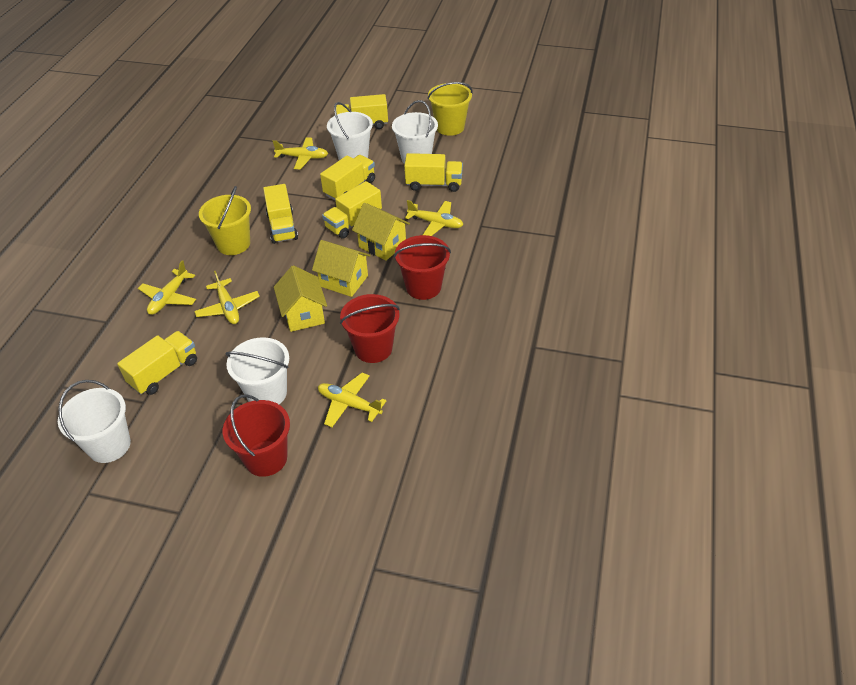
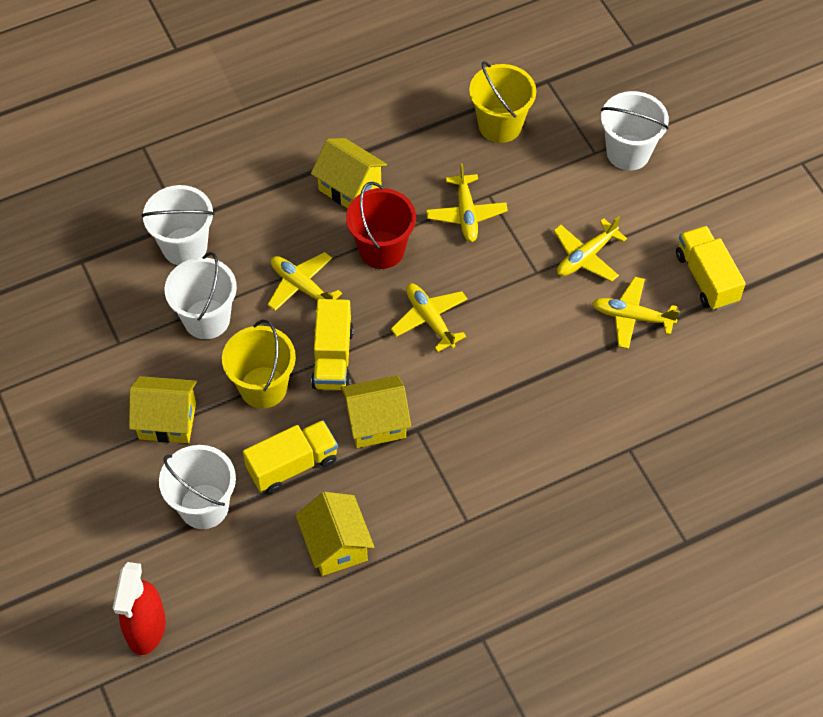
red bucket: 3 -> 1
red spray bottle: 0 -> 1
yellow house: 3 -> 4
yellow truck: 6 -> 3

